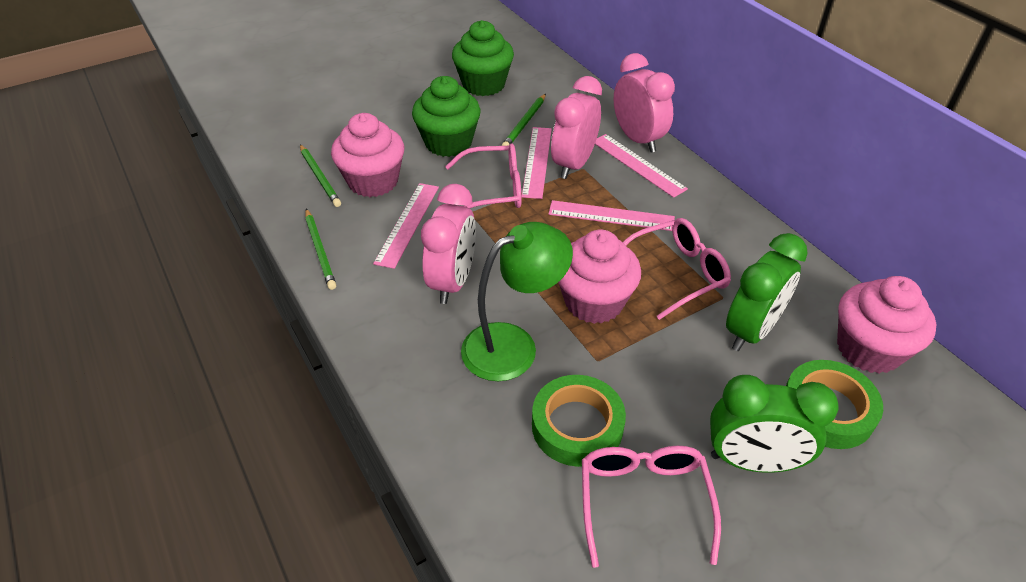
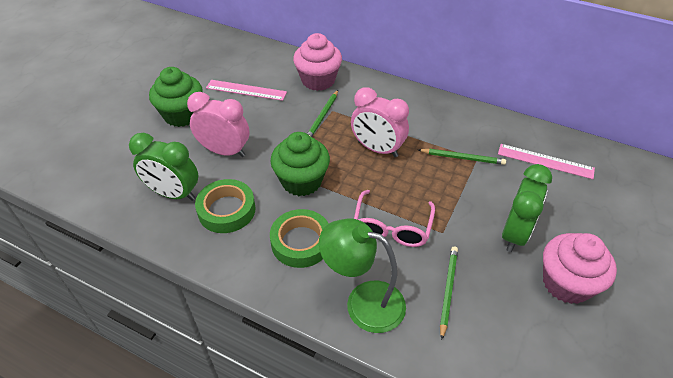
pink clock: 3 -> 2
pink cupcake: 3 -> 2
pink glasses: 3 -> 1
pink ruler: 4 -> 2

